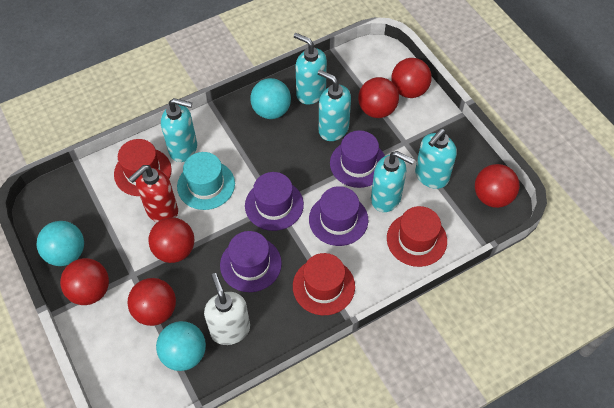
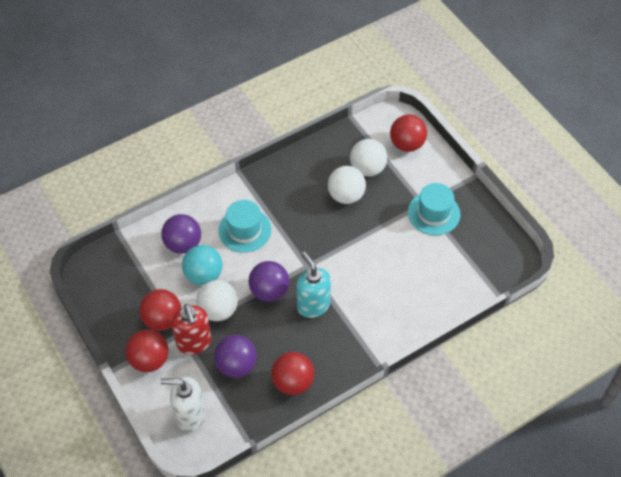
purple ball: 0 -> 3
purple hat: 4 -> 0
red ball: 6 -> 4
red hat: 3 -> 0
turquoise ball: 3 -> 1
turquoise hat: 1 -> 2
turquoise soap dispenser: 5 -> 1
white ball: 0 -> 3

